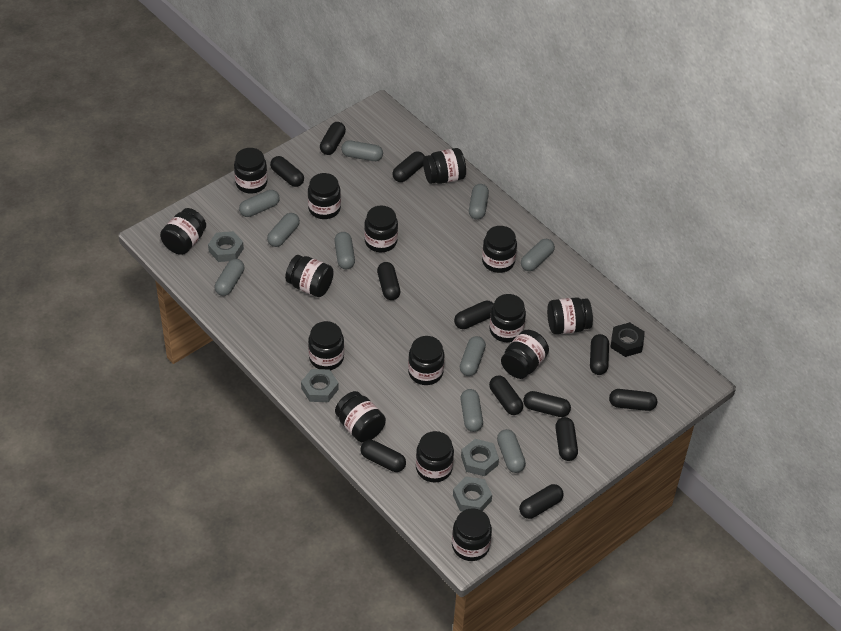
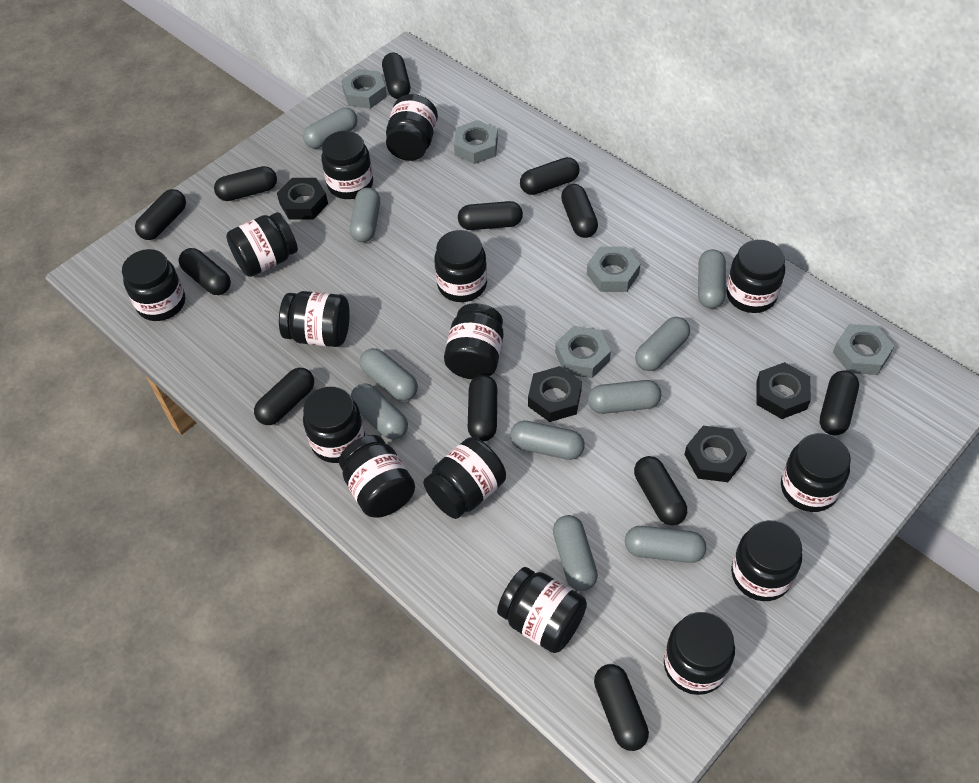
black nut: 1 -> 4
grey nut: 4 -> 5

